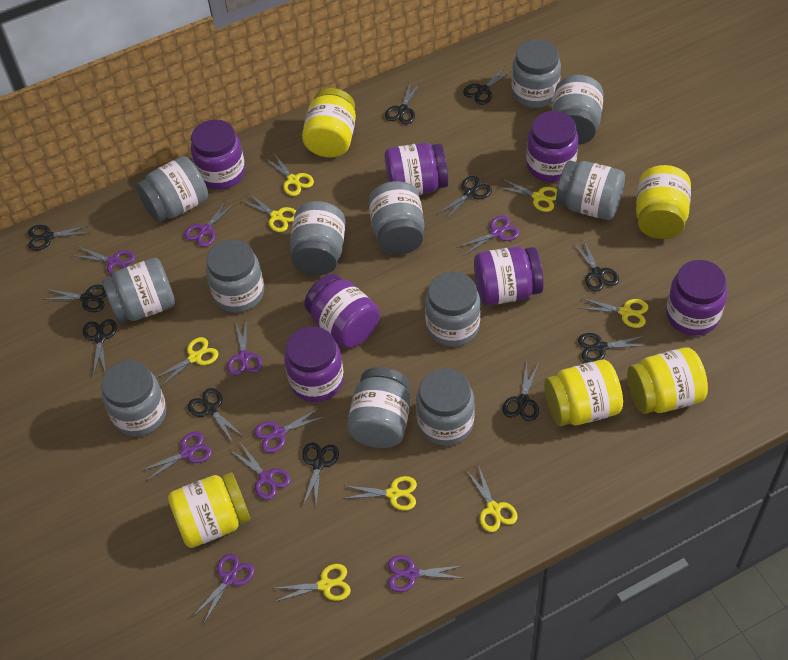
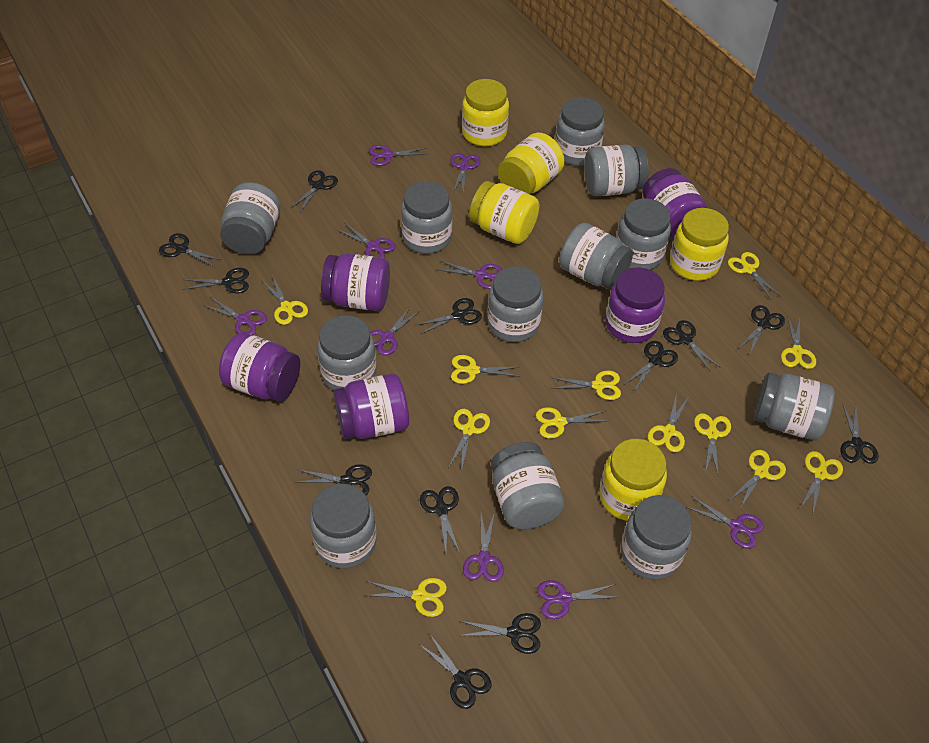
black scissors: 11 -> 12
purple jar: 7 -> 5
yellow scissors: 8 -> 12

